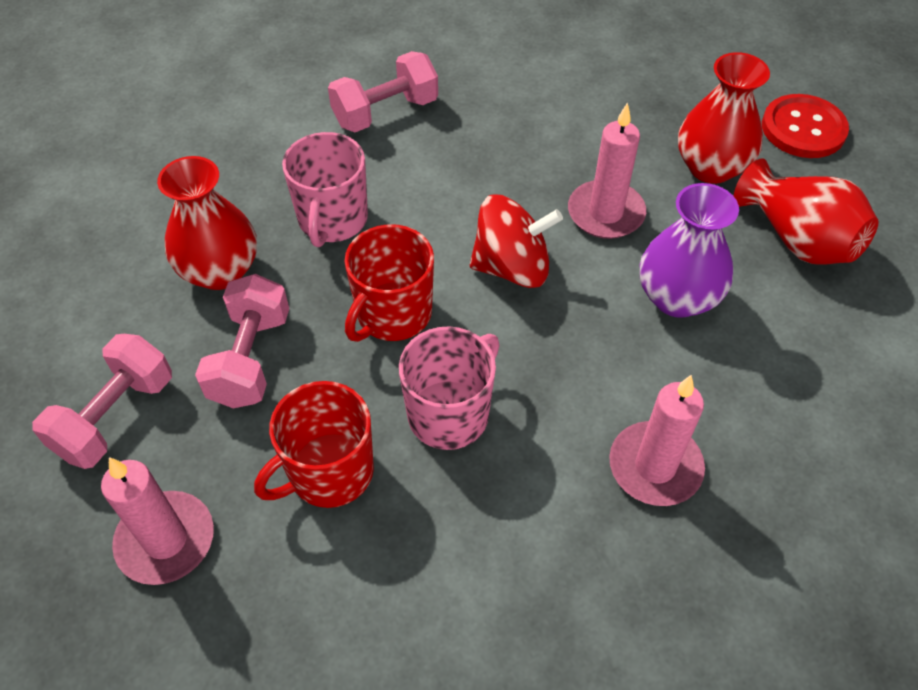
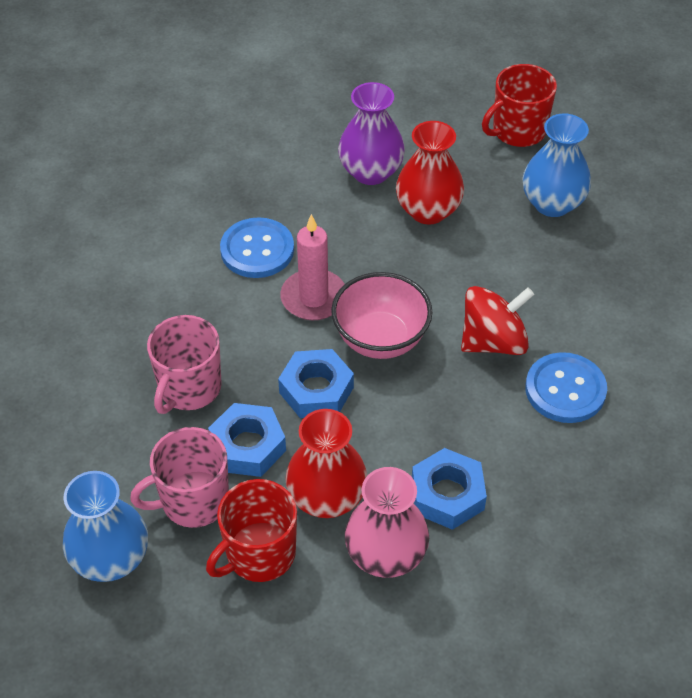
blue button: 0 -> 2
blue nut: 0 -> 3
blue vase: 0 -> 2
pink bowl: 0 -> 1
pink candle: 3 -> 1
pink dumbbell: 3 -> 0
pink vase: 0 -> 1
red button: 1 -> 0
red vase: 3 -> 2

